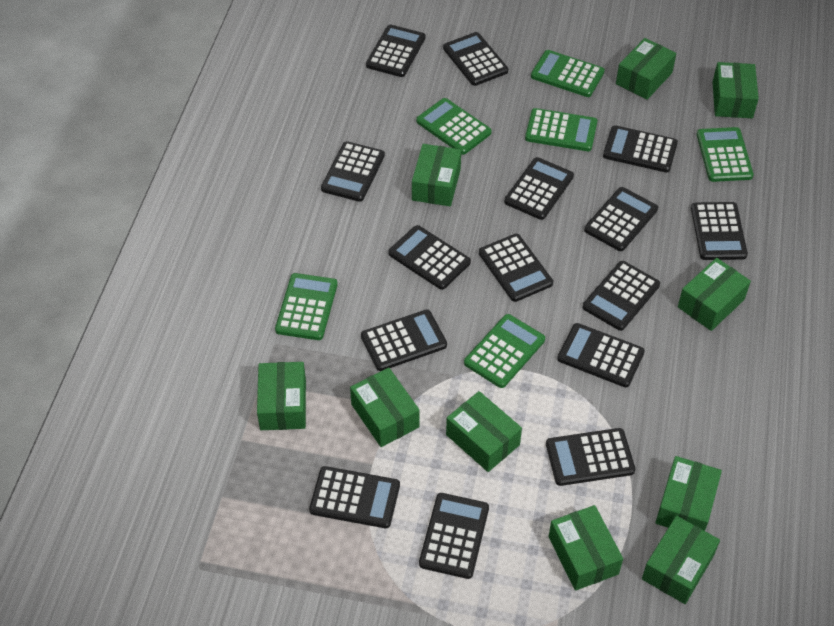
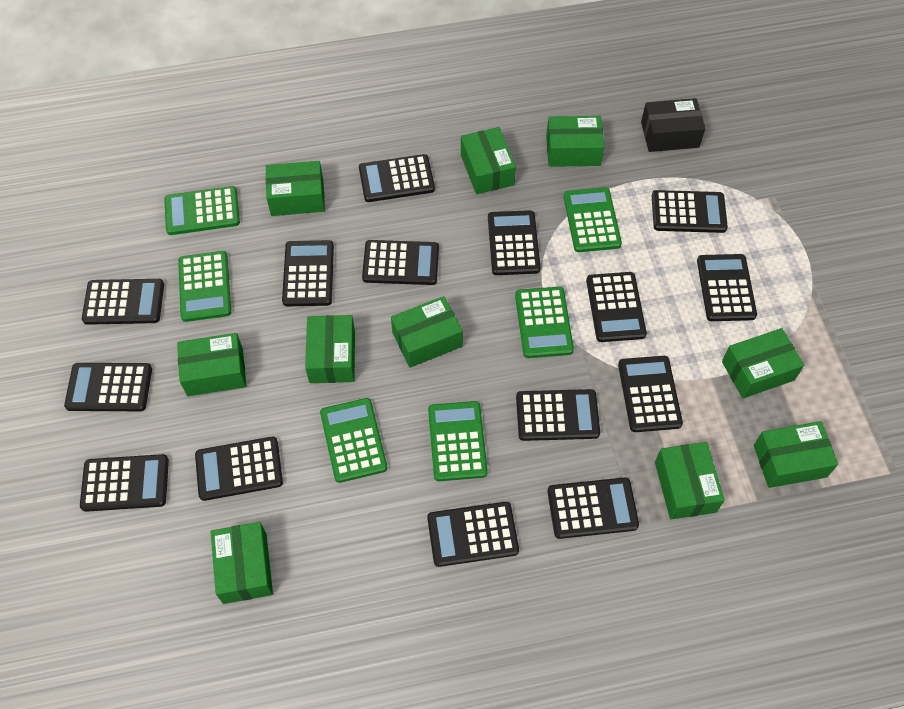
black box: 0 -> 1

